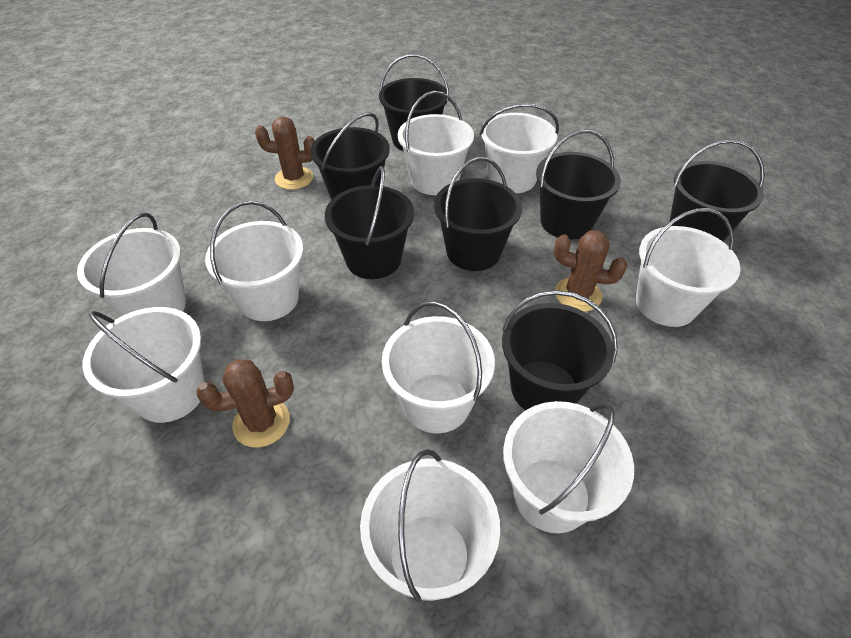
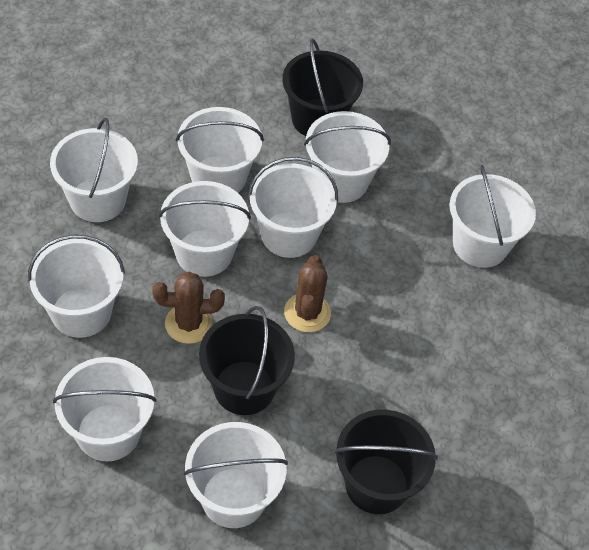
black bucket: 7 -> 3
brown cactus: 3 -> 2

